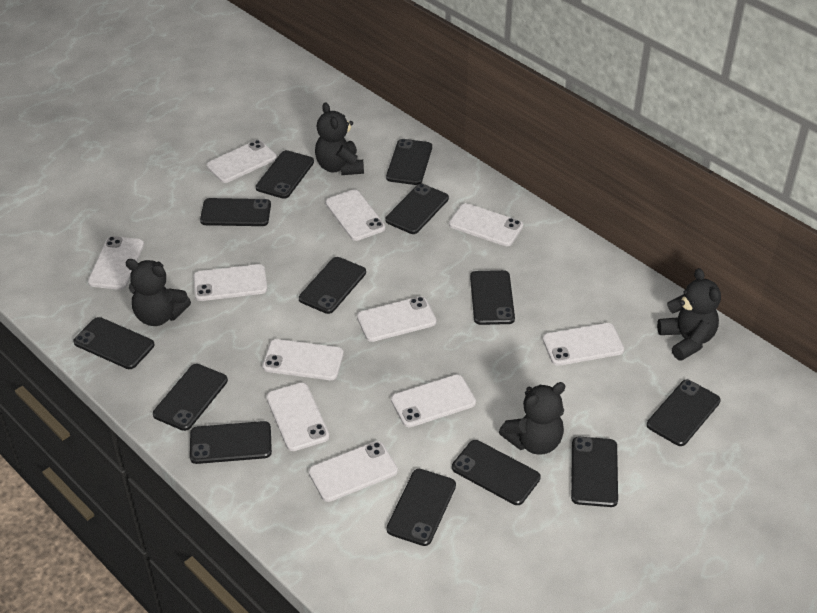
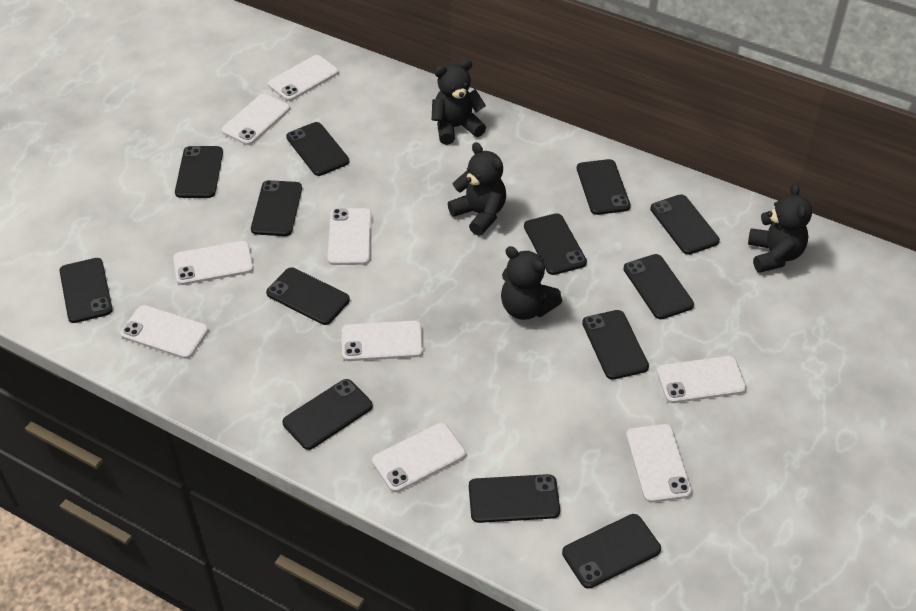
white phone: 11 -> 9

